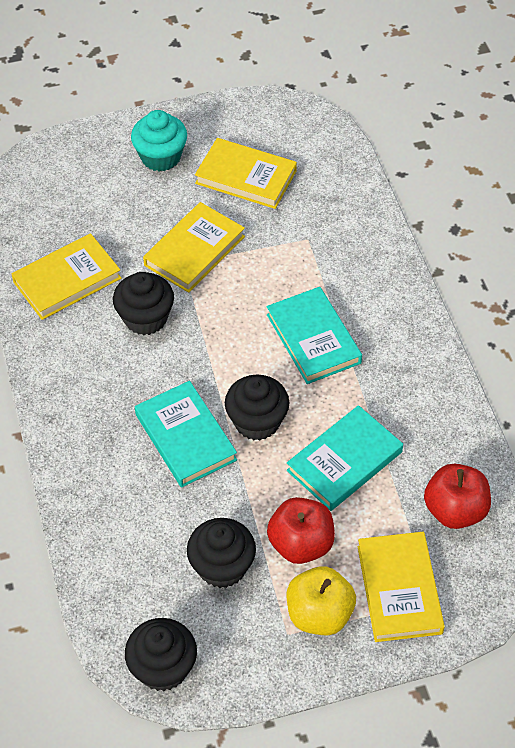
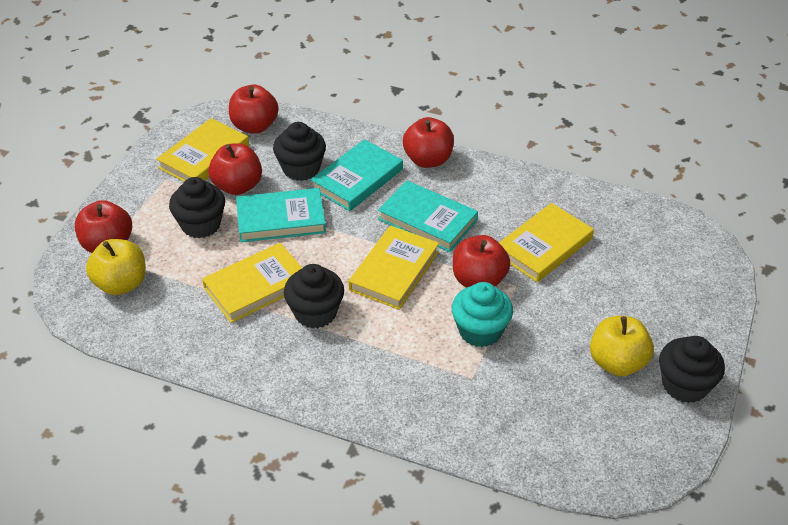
red apple: 2 -> 5
yellow apple: 1 -> 2

